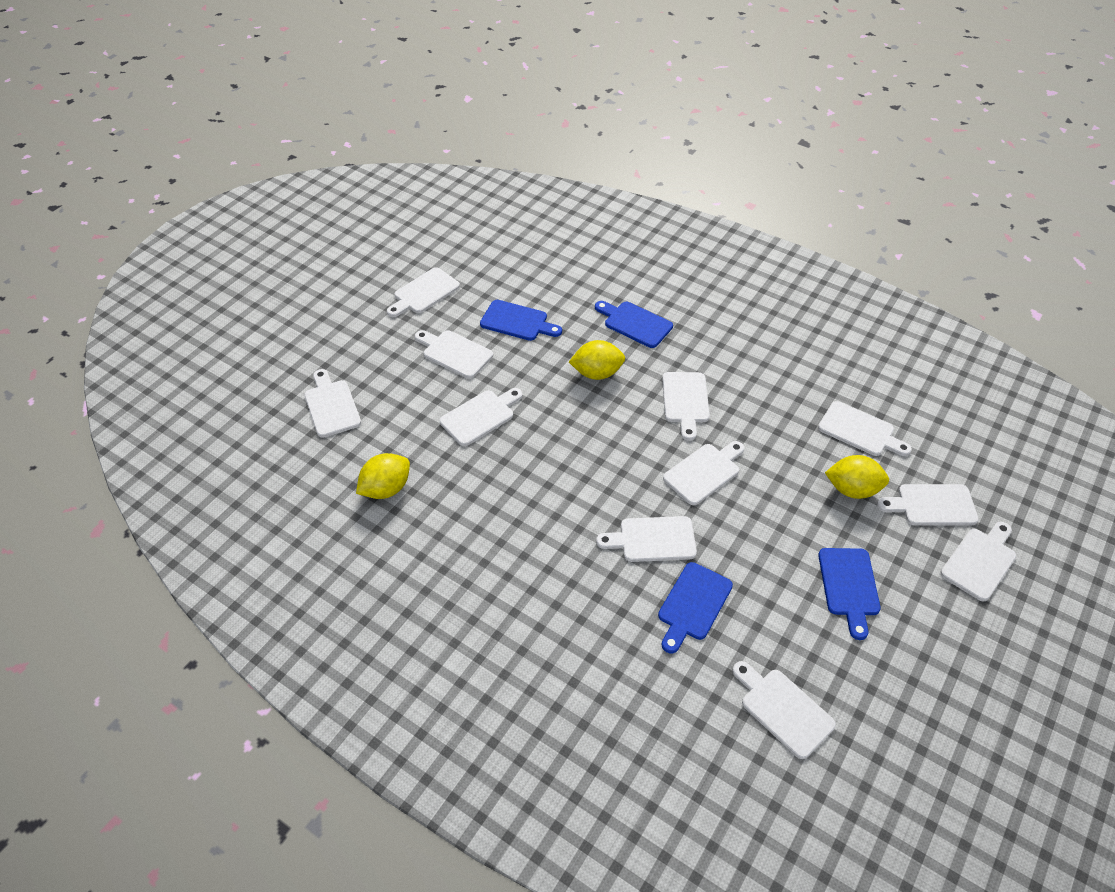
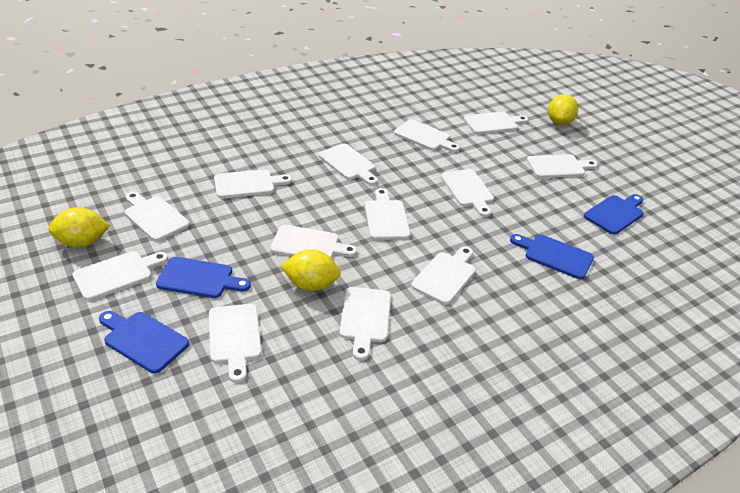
white cutting board: 11 -> 13

